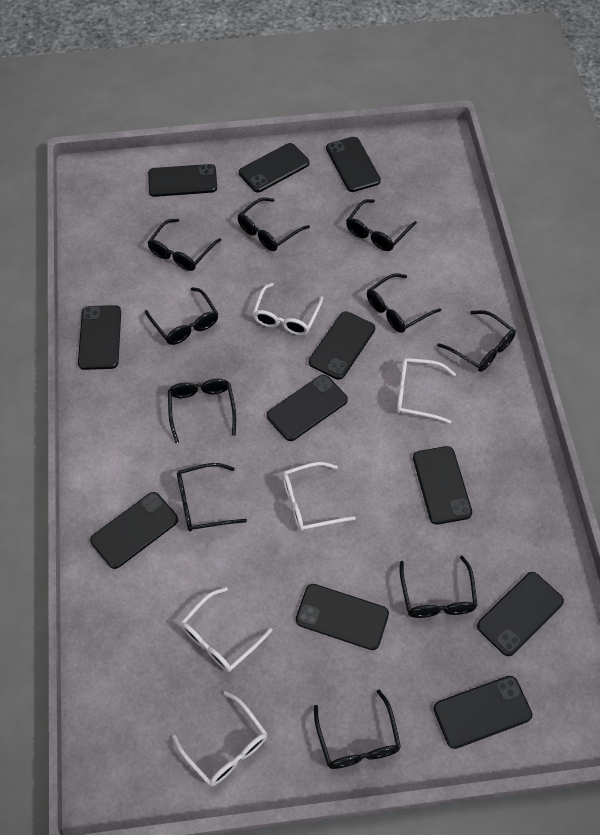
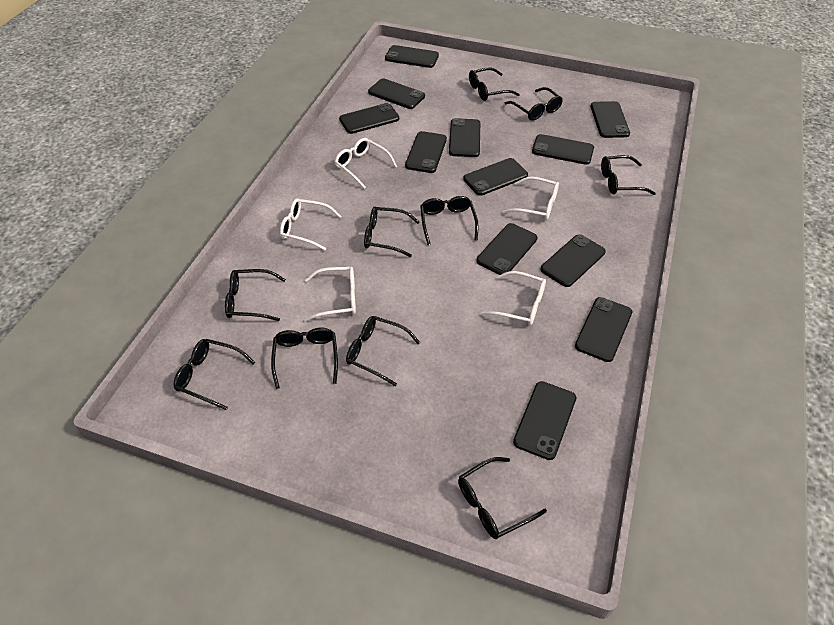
black phone: 11 -> 12

